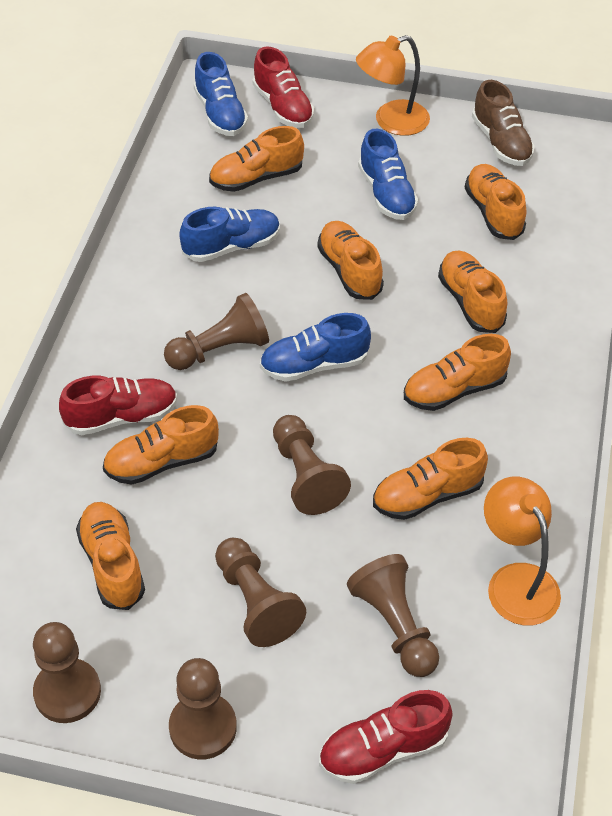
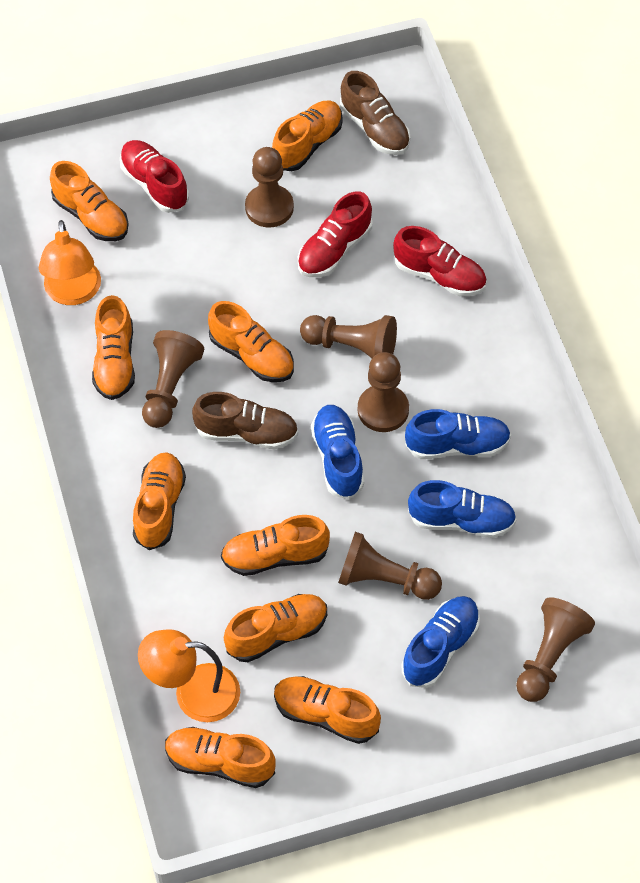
brown shoe: 1 -> 2
orange shoe: 8 -> 9

